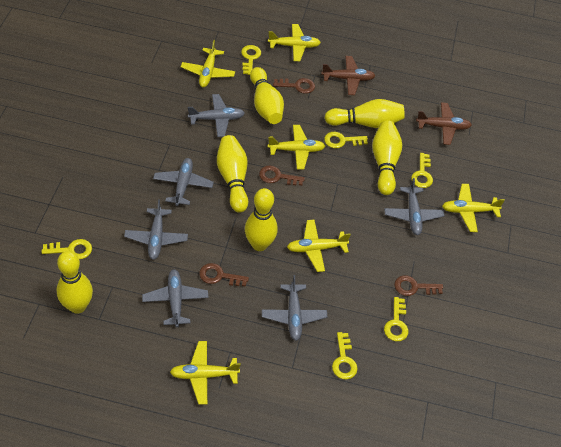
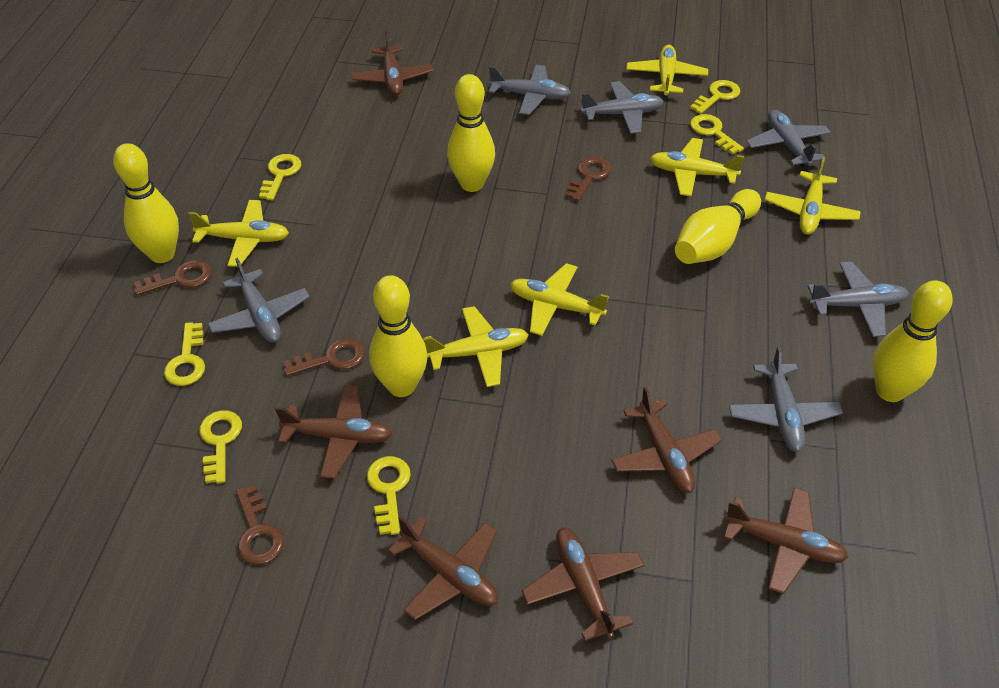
brown plane: 2 -> 6
yellow bowling pin: 6 -> 5

